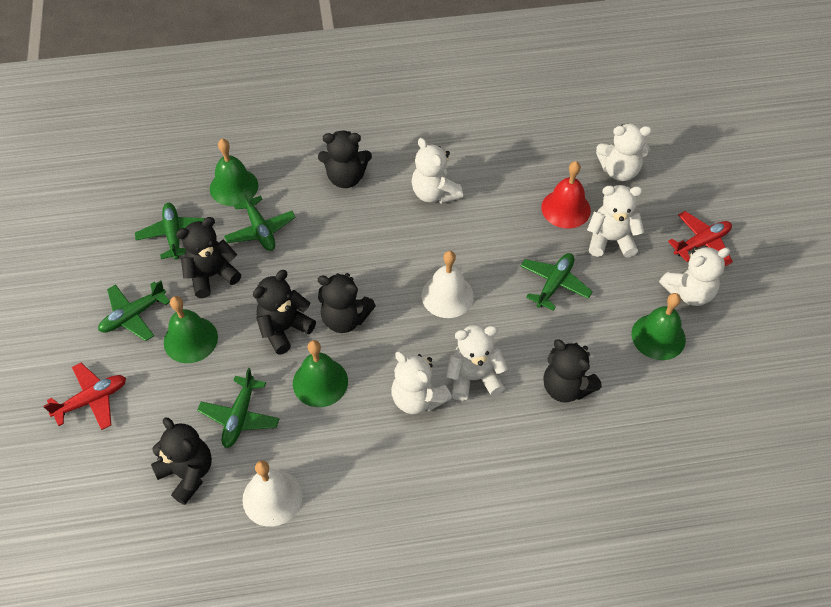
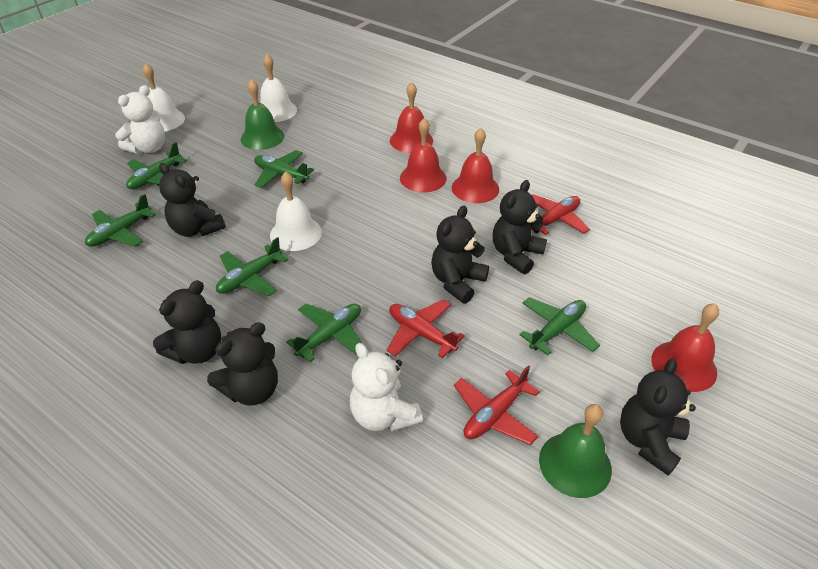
green bell: 4 -> 2
green plane: 5 -> 6
red bell: 1 -> 4
red plane: 2 -> 3
white bell: 2 -> 3
white teddy bear: 6 -> 2

